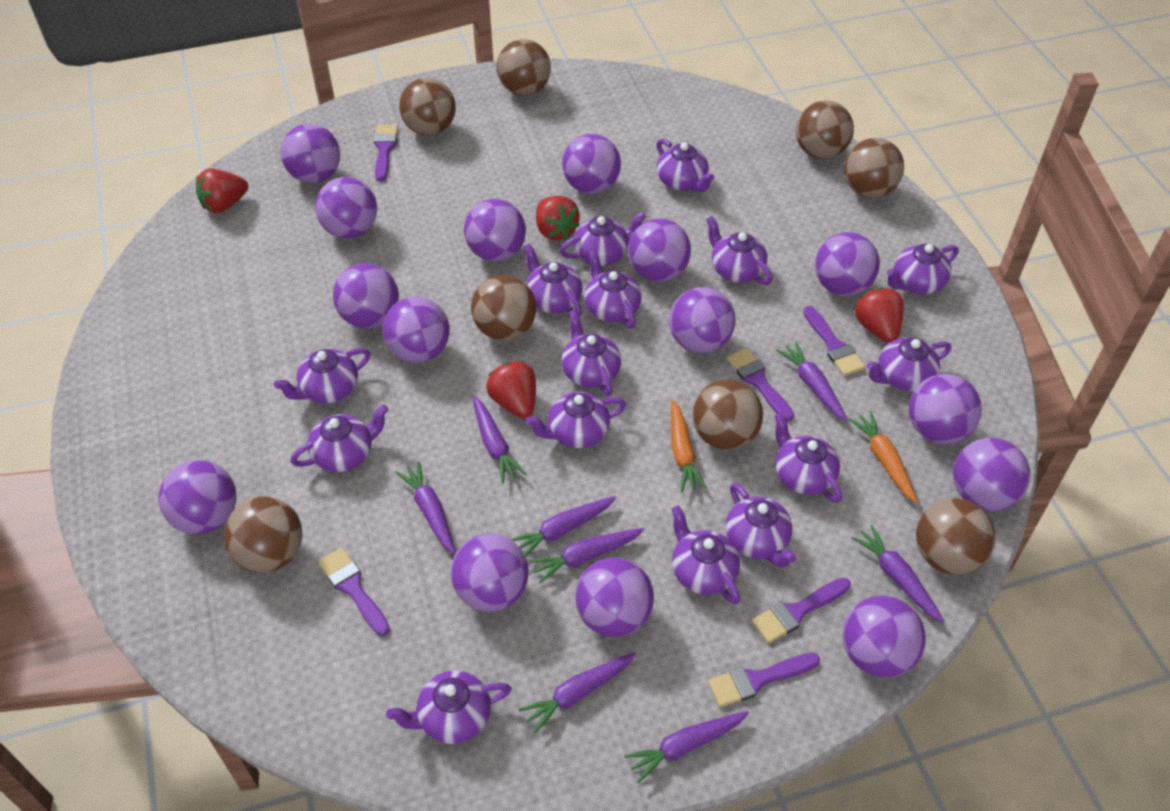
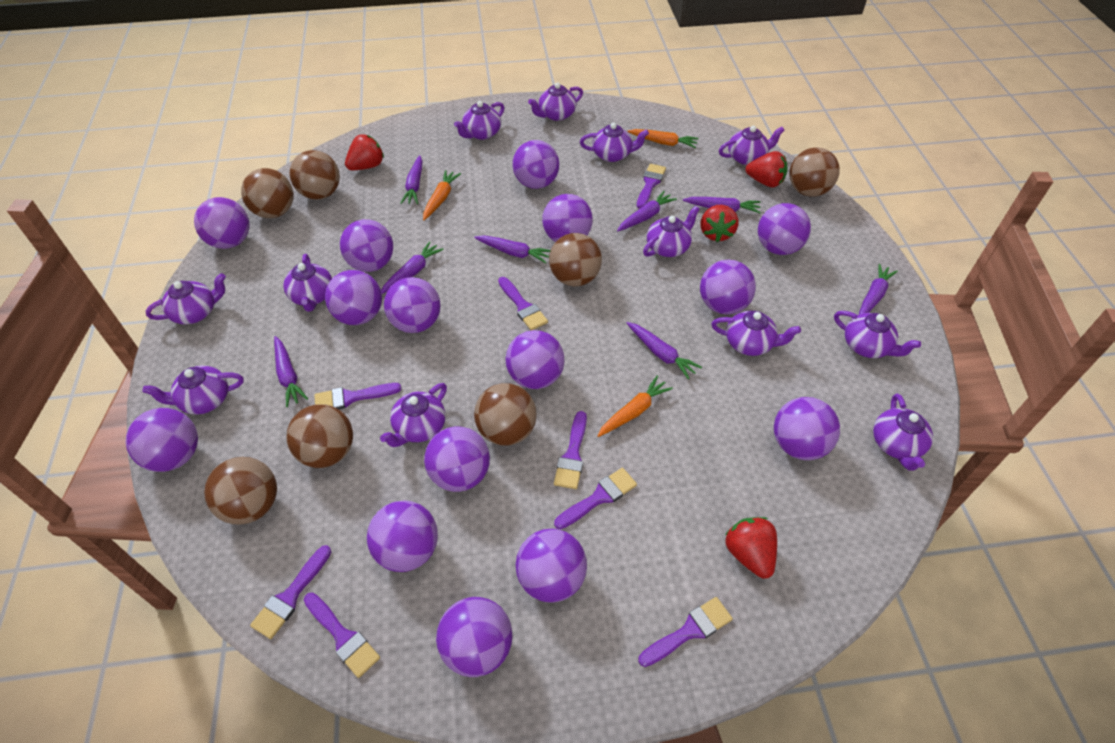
brown ball: 8 -> 7
orange carrot: 2 -> 3
purple brush: 6 -> 8
purple teapot: 15 -> 12

